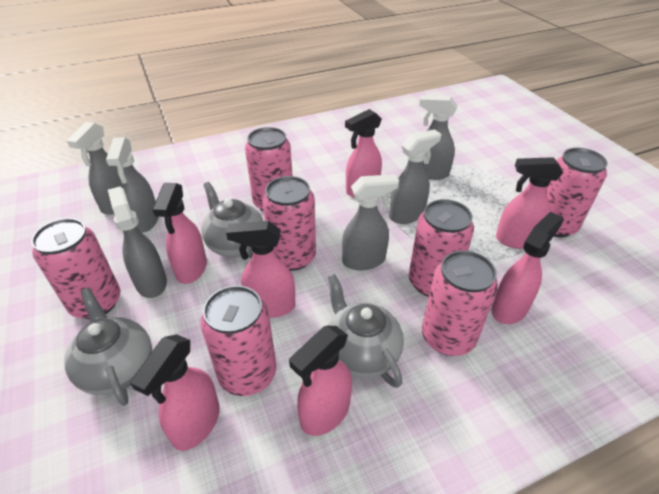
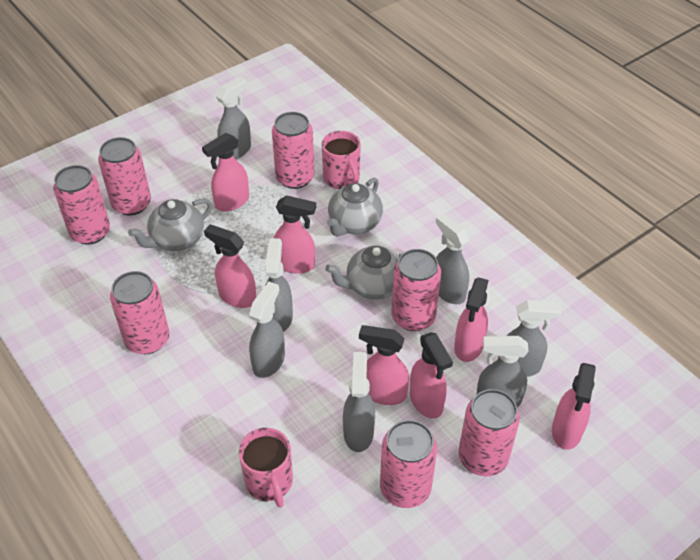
grey spray bottle: 6 -> 7
pink mug: 0 -> 2

